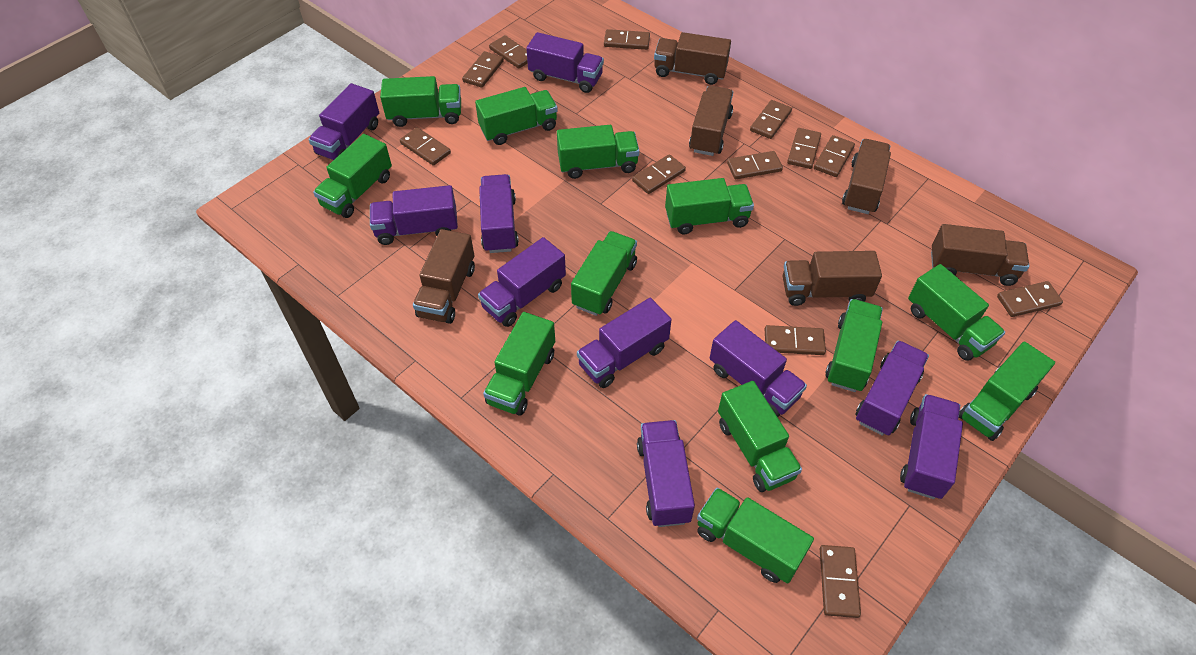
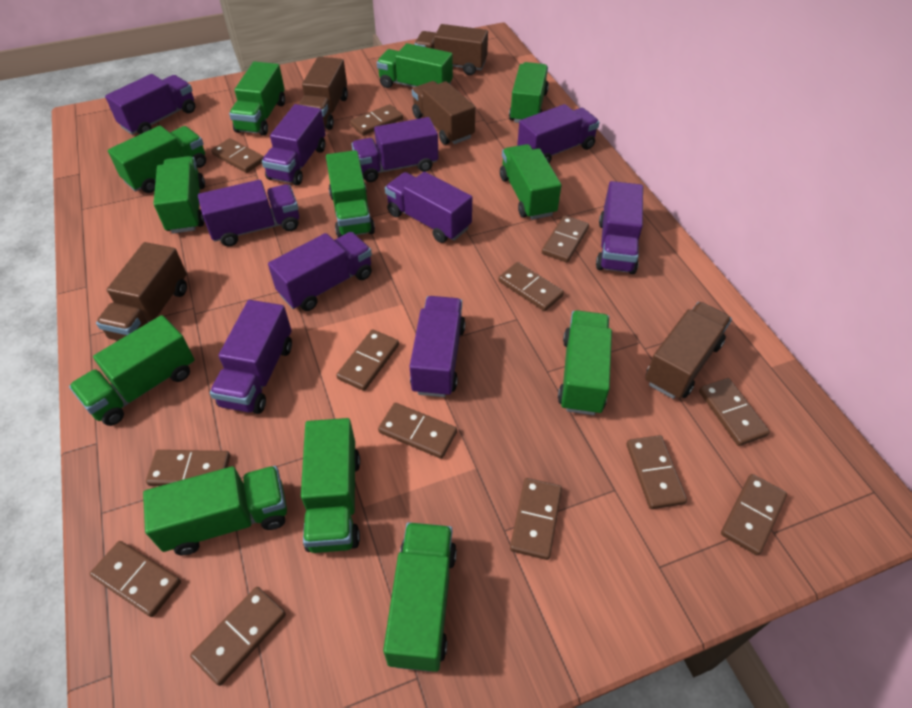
brown domino: 12 -> 13
brown truck: 6 -> 5

